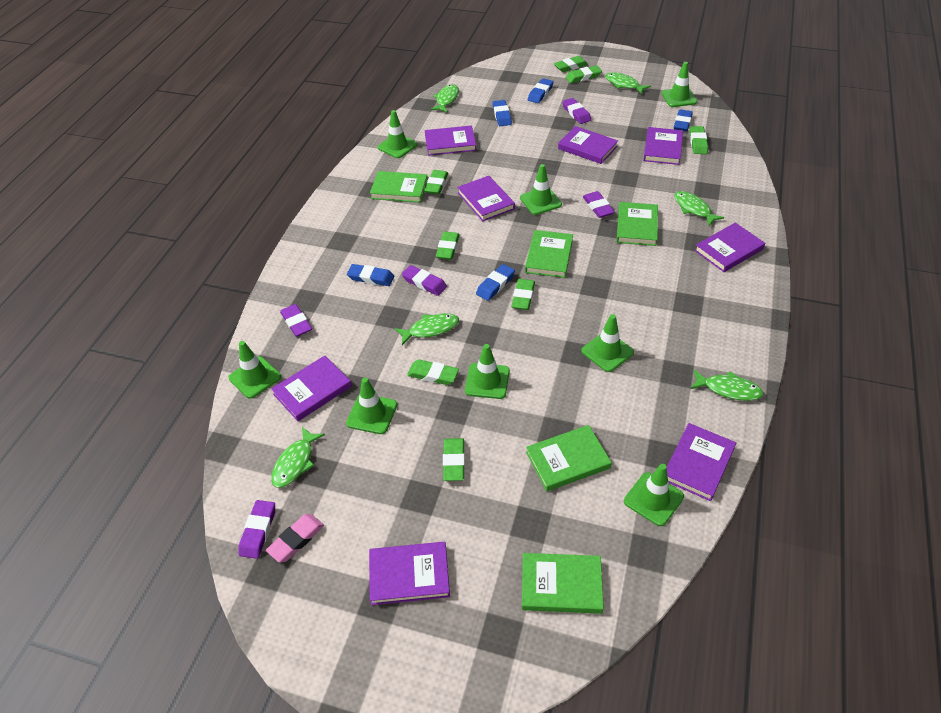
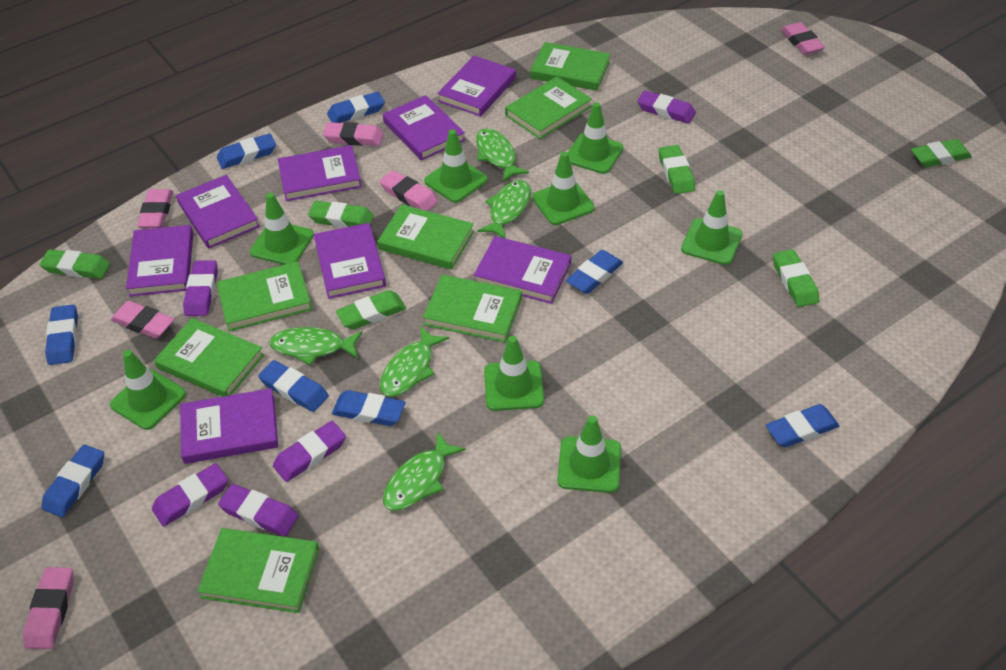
blue eraser: 5 -> 8
green book: 5 -> 7
green eraser: 8 -> 6
green fish: 6 -> 5
pink eraser: 1 -> 6

